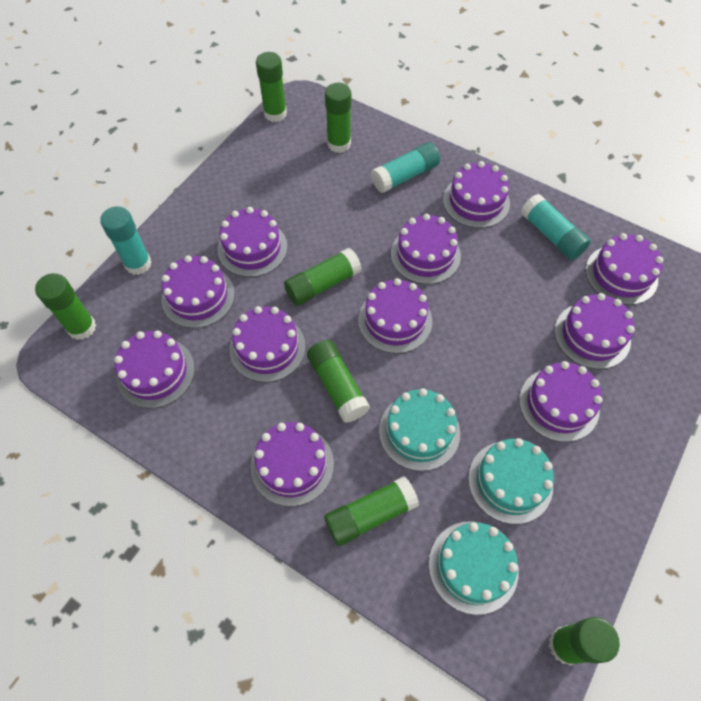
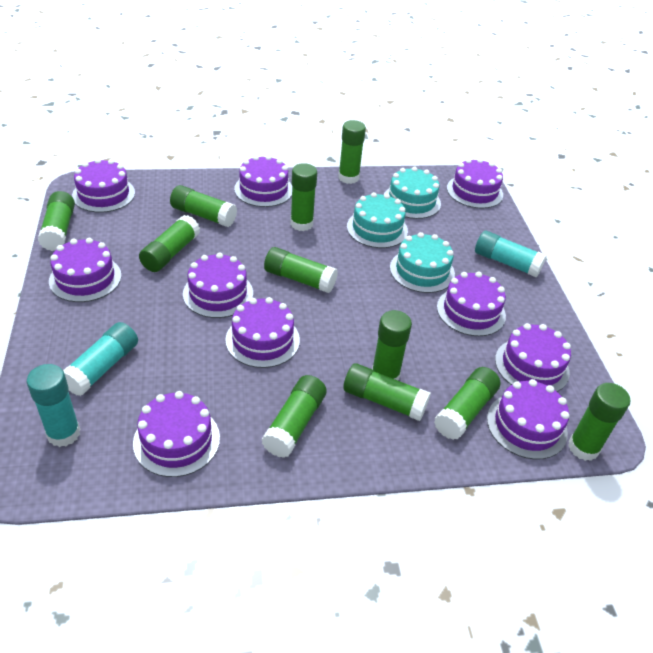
green glue stick: 7 -> 11
purple cake: 11 -> 10

